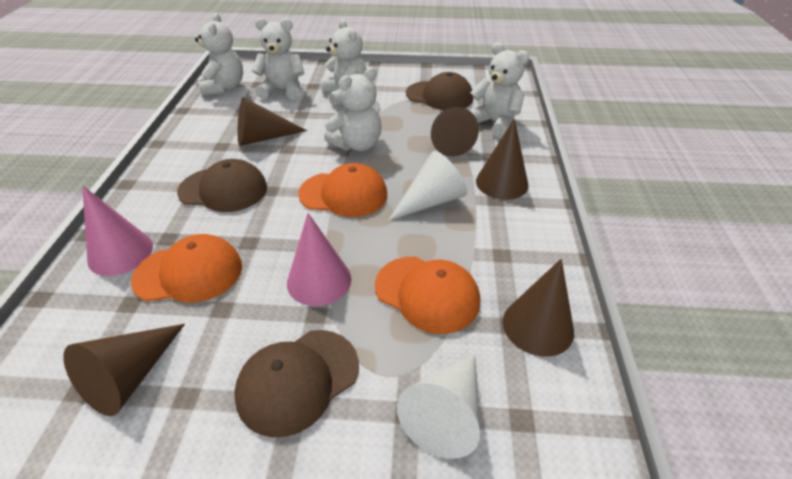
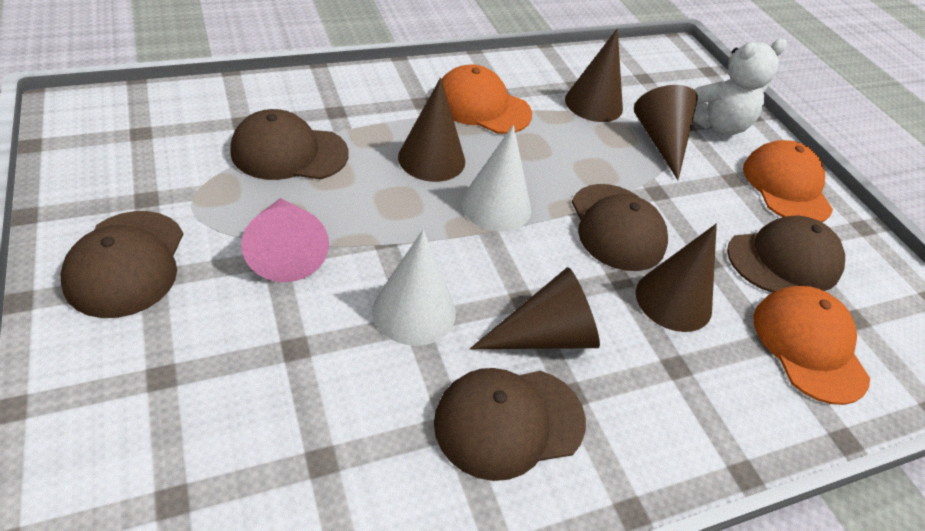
brown cap: 3 -> 5
pink cone: 2 -> 1
white teddy bear: 5 -> 1

